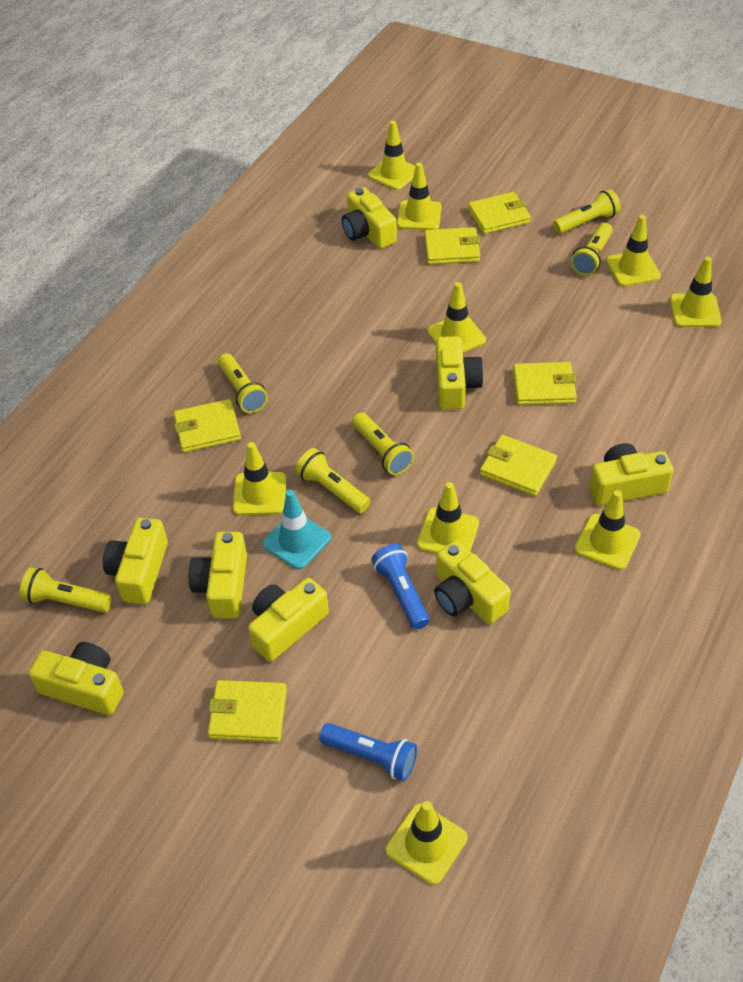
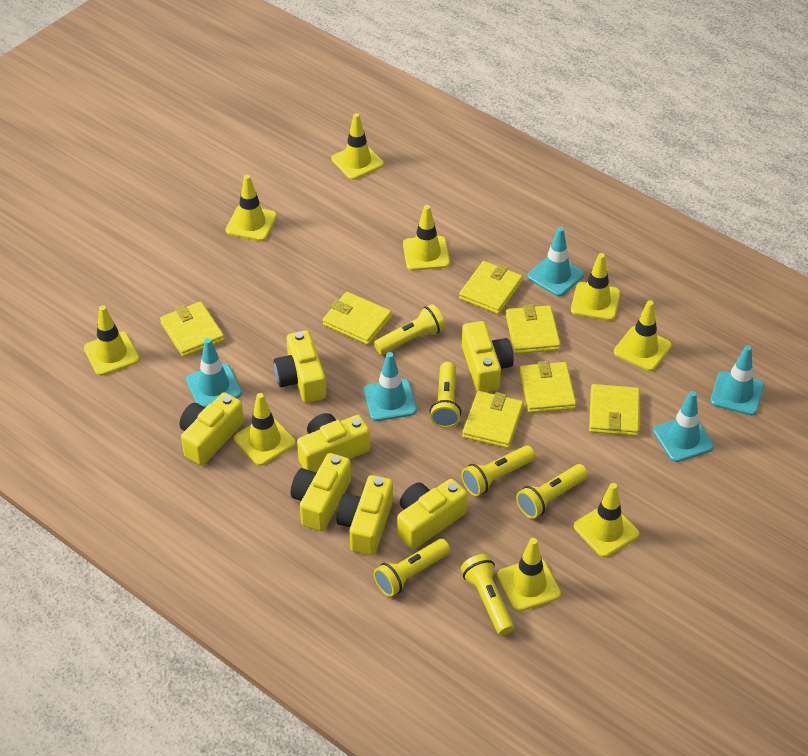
blue flashlight: 2 -> 0
turquoise traffic cone: 1 -> 5
yellow camera: 8 -> 7
yellow wallet: 6 -> 7

